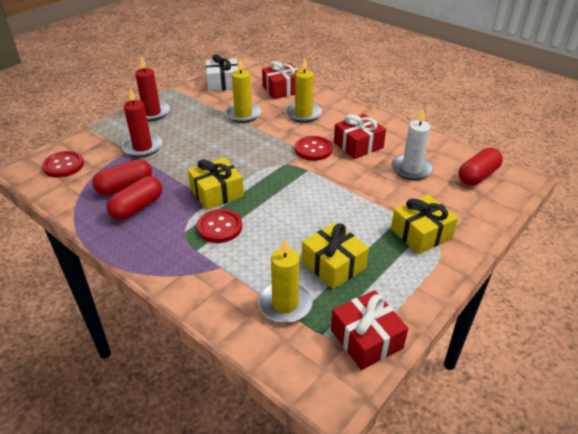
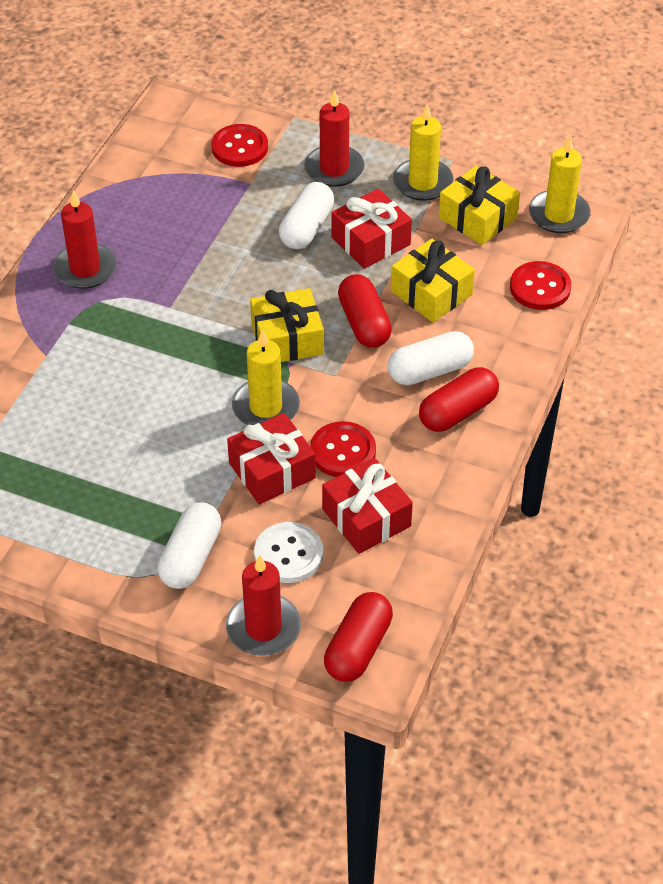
red candle: 2 -> 3
white button: 0 -> 1
white candle: 1 -> 0
white capsule: 0 -> 3
white gift: 1 -> 0

